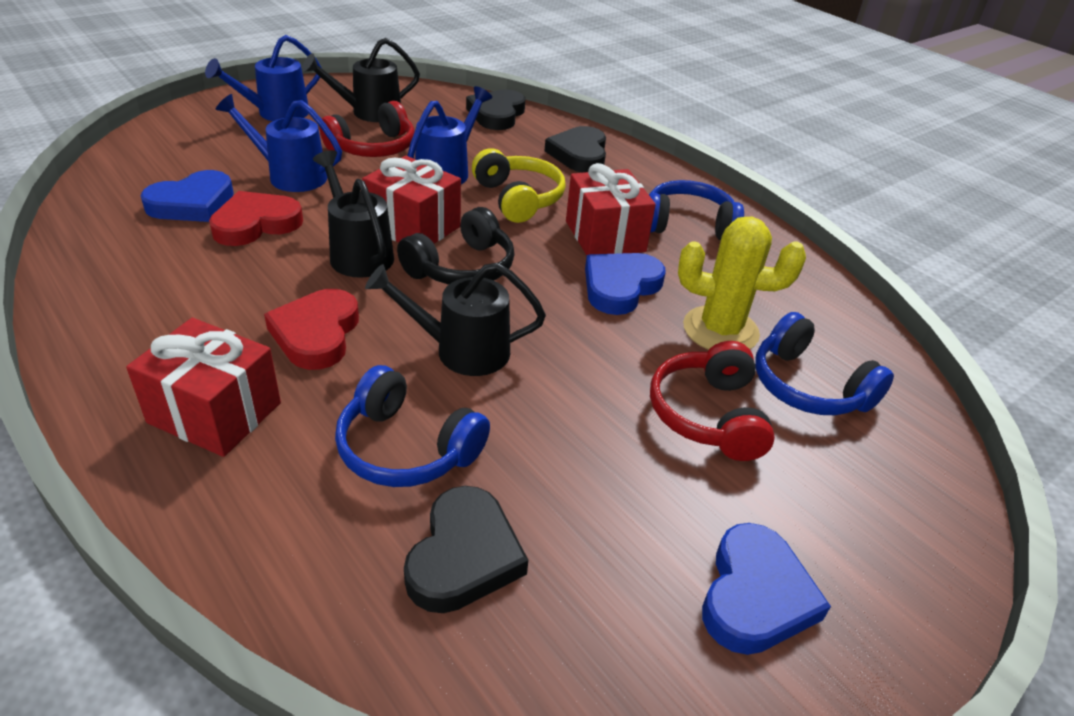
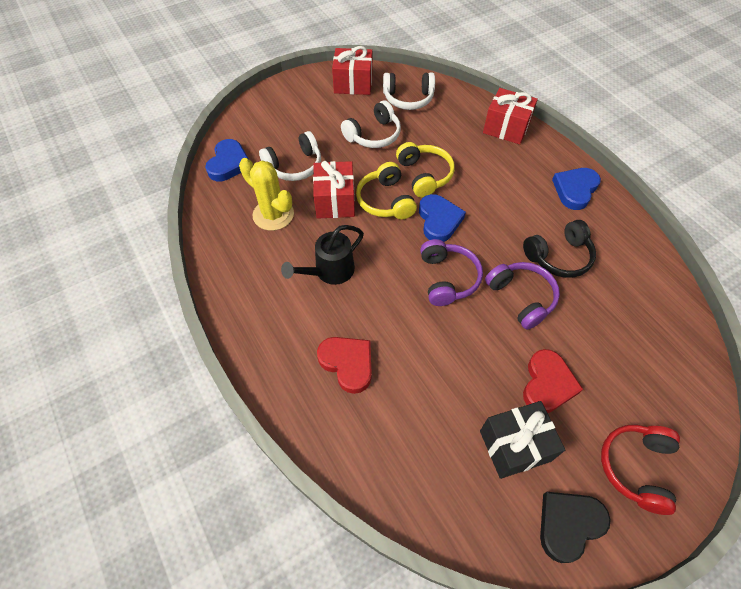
black gift: 0 -> 1
black heart: 3 -> 1
black watering can: 3 -> 1
blue headphones: 3 -> 0
blue watering can: 3 -> 0
purple headphones: 0 -> 2
red headphones: 2 -> 1
white headphones: 0 -> 3
yellow headphones: 1 -> 2

